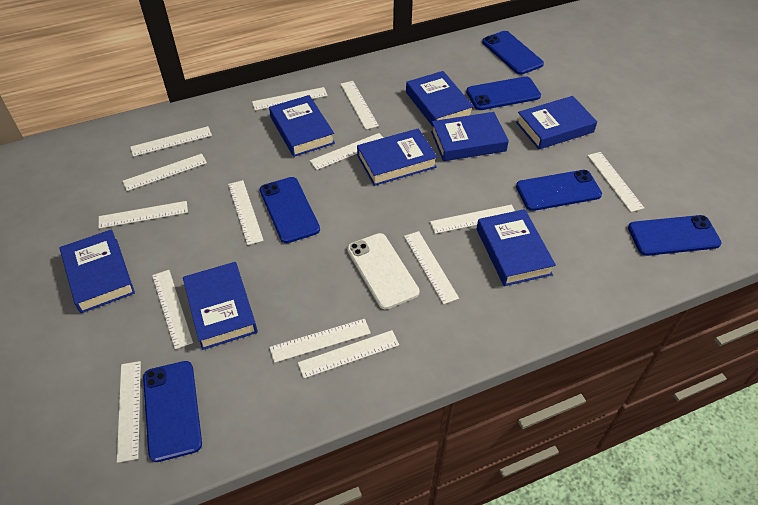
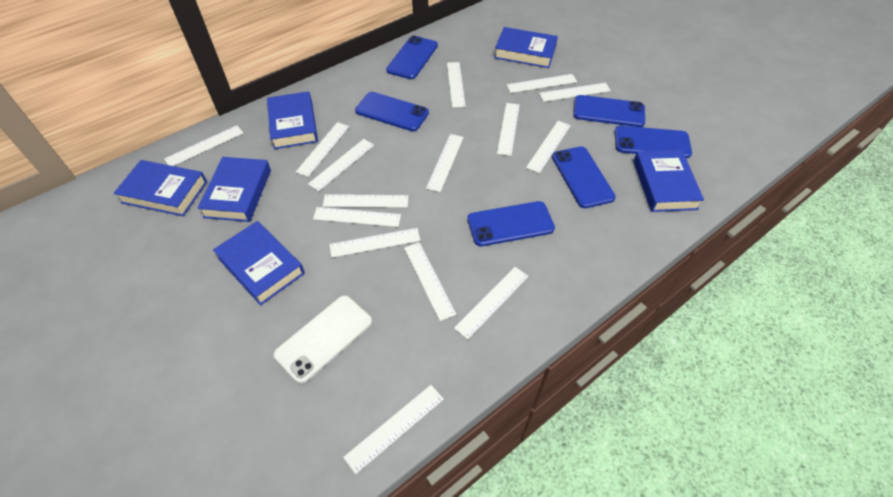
blue book: 8 -> 6
white ruler: 14 -> 15

